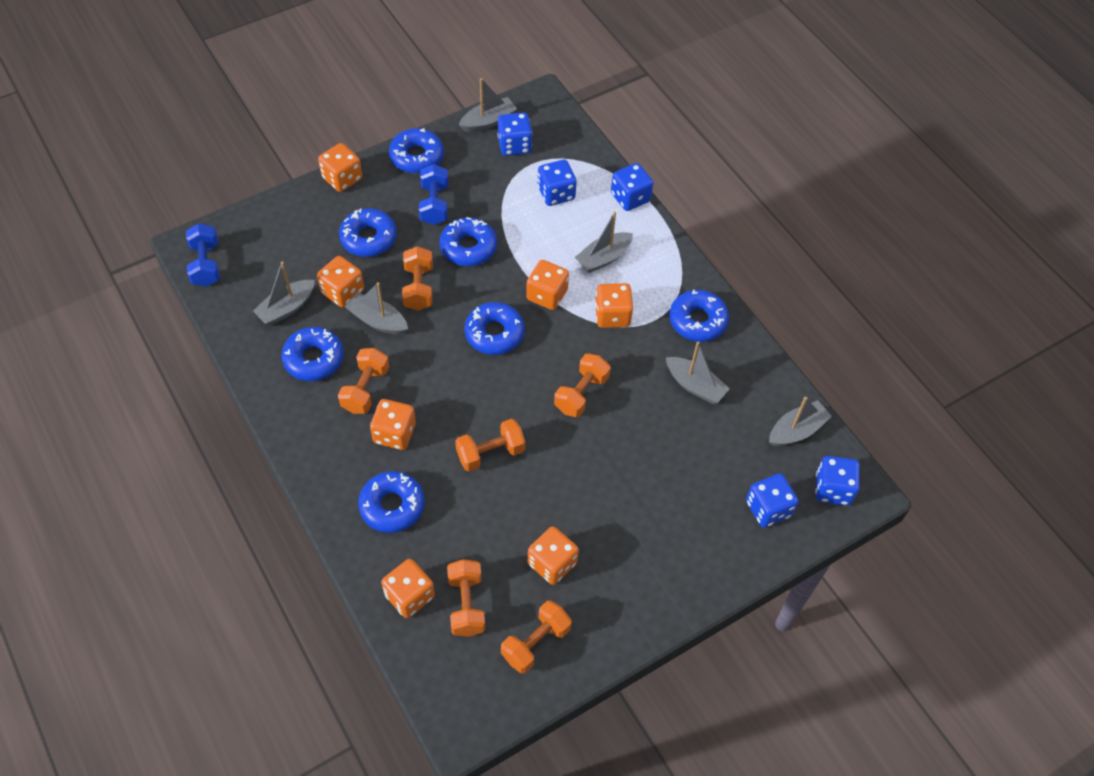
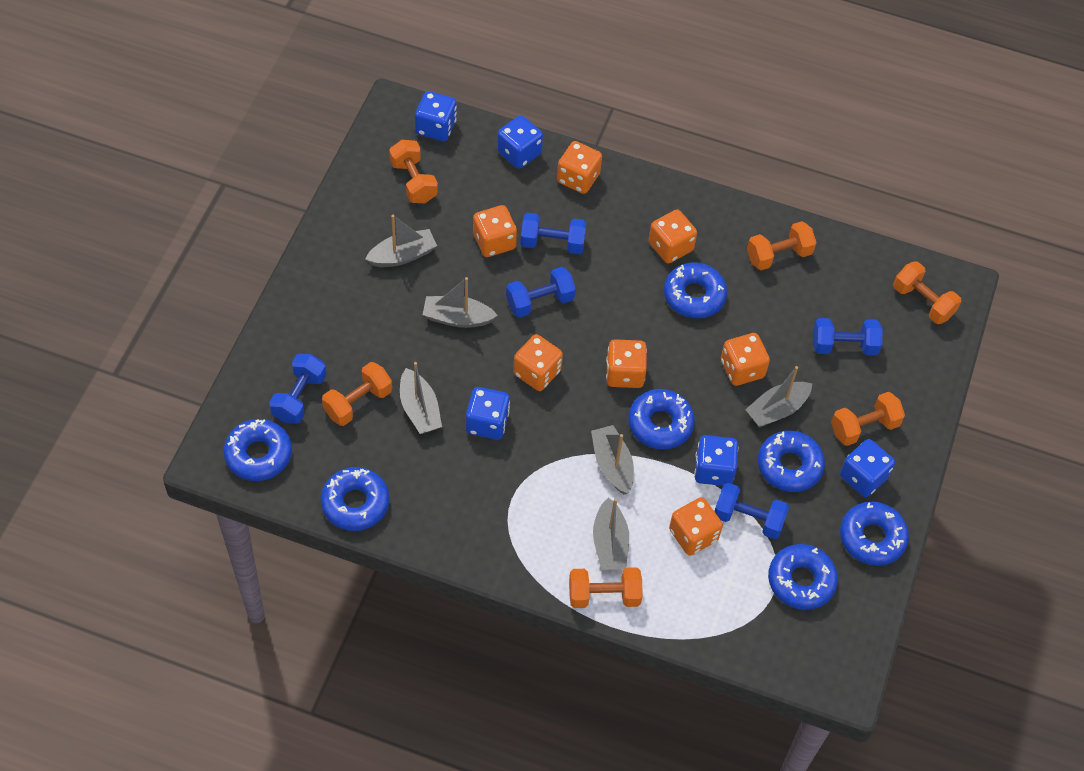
blue dumbbell: 2 -> 5

